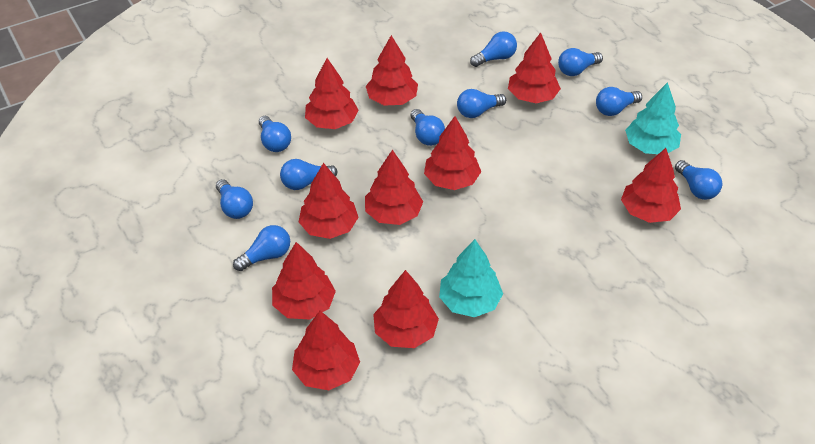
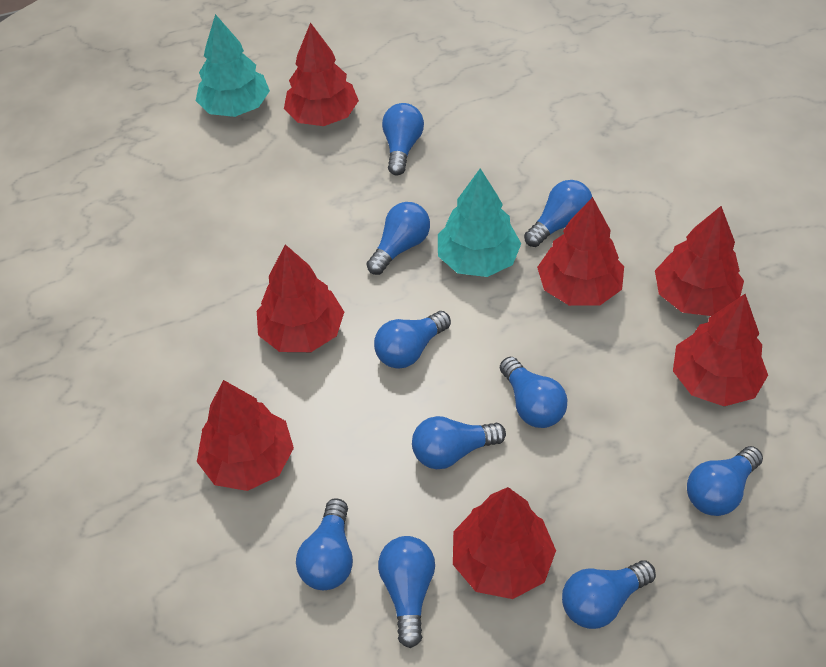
red tree: 10 -> 7

